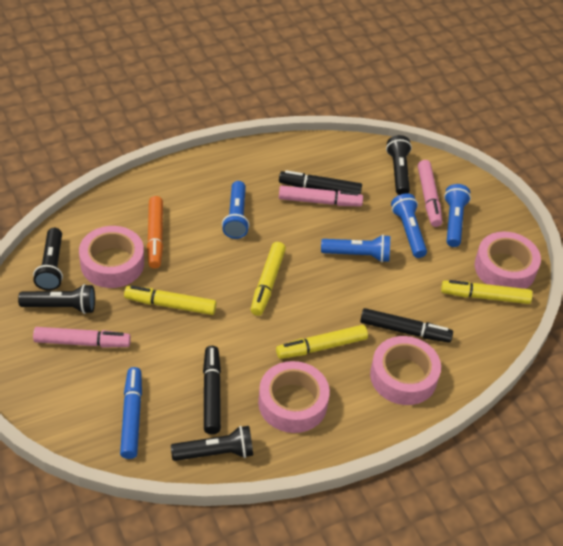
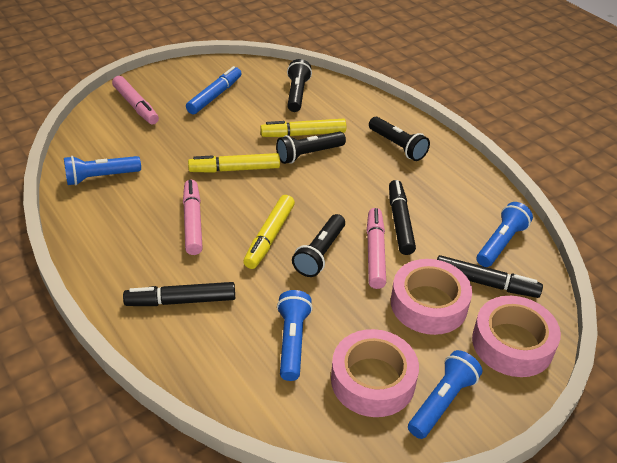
orange marker: 1 -> 0
pink tape: 4 -> 3
yellow marker: 4 -> 3

